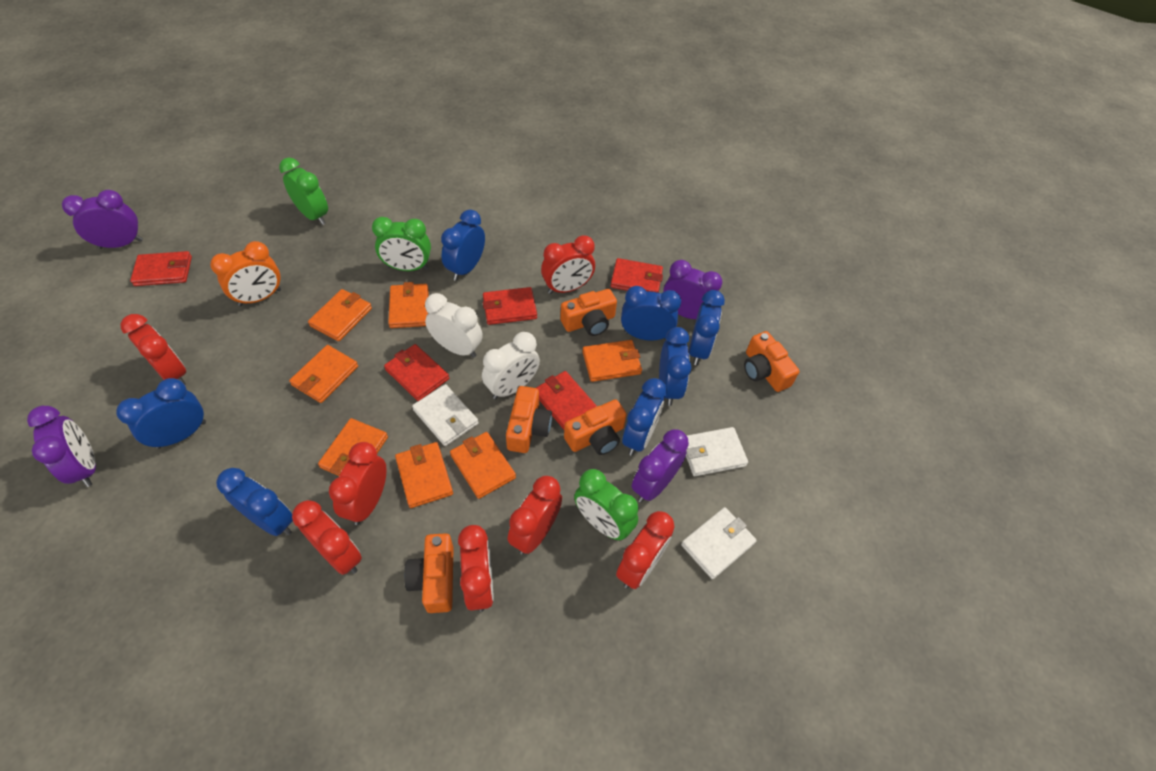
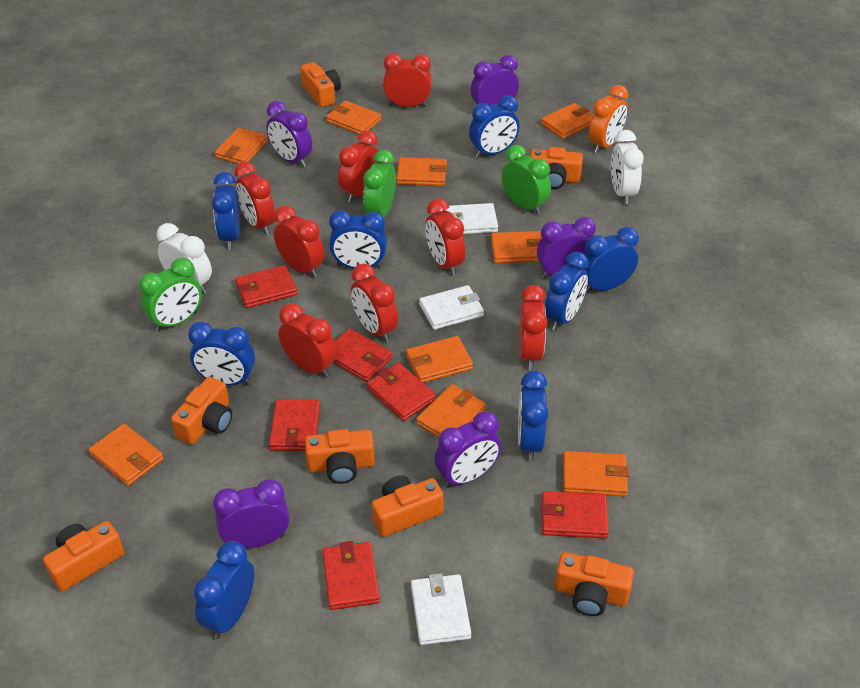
blue clock: 7 -> 8
orange camera: 5 -> 7
orange wallet: 7 -> 9
purple clock: 4 -> 5
red clock: 7 -> 8
red wallet: 5 -> 6

